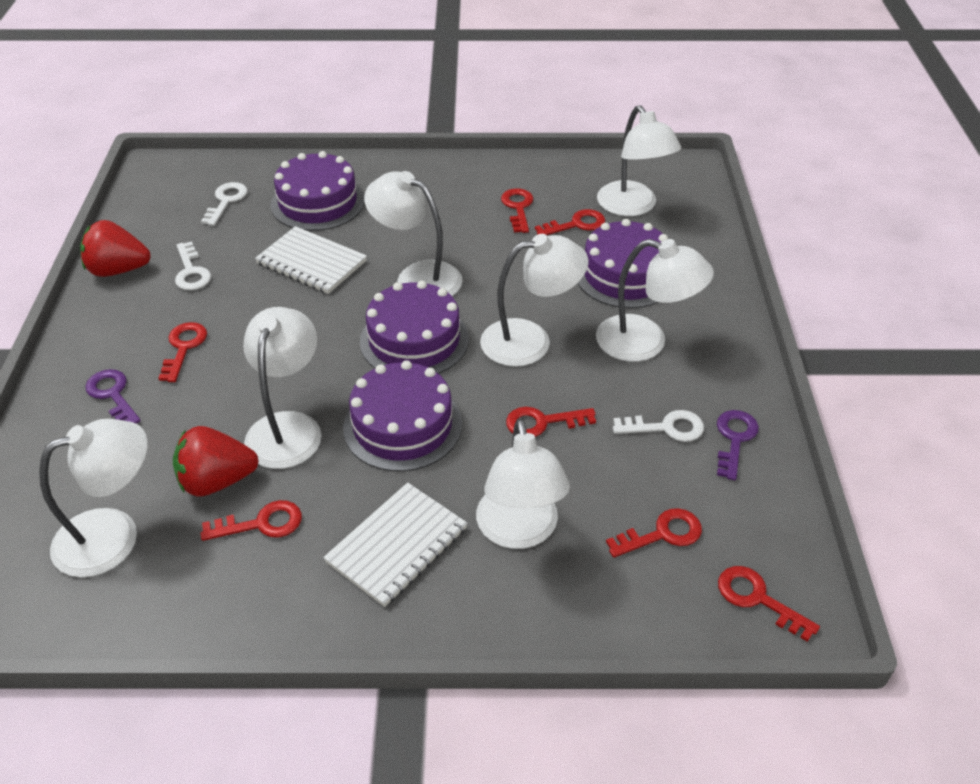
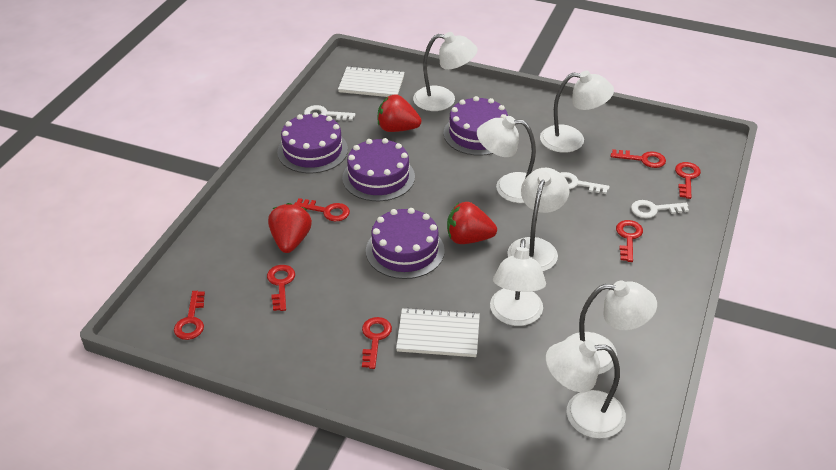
purple key: 2 -> 0
red strawberry: 2 -> 3

